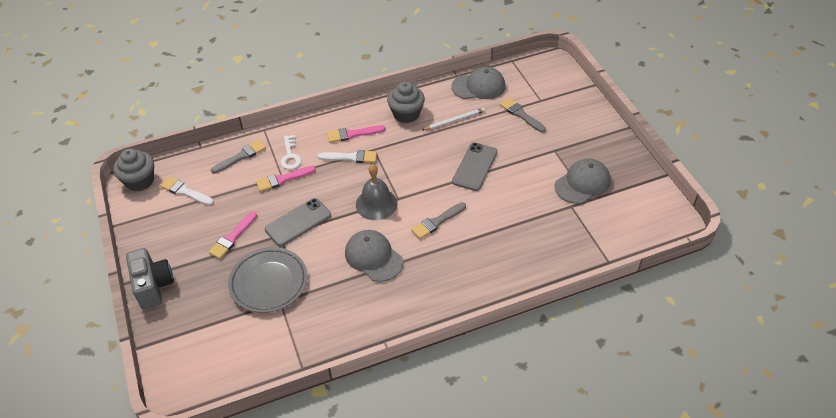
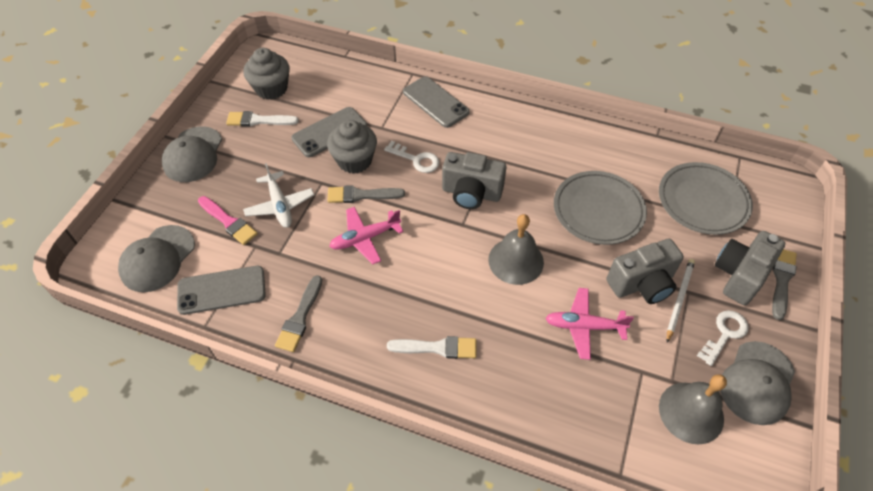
grey bell: 1 -> 2
grey camera: 1 -> 3
grey phone: 2 -> 3
grey plate: 1 -> 2
pink brush: 3 -> 1
pink plane: 0 -> 2
white key: 1 -> 2
white plane: 0 -> 1

